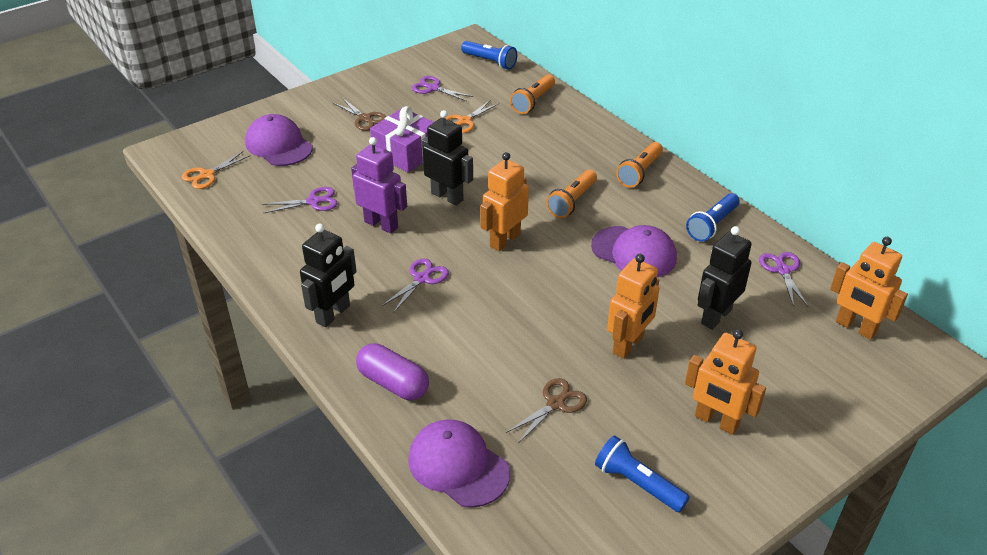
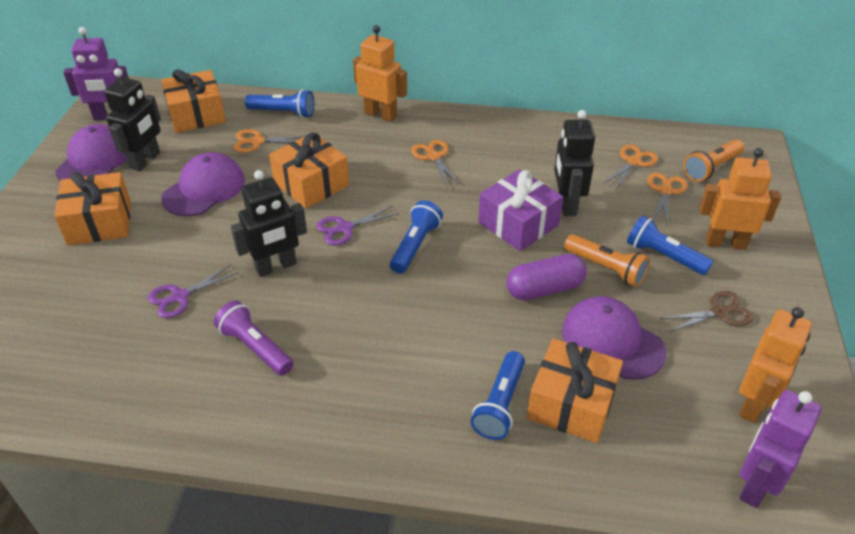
blue flashlight: 3 -> 4
brown scissors: 2 -> 1
orange flashlight: 3 -> 2
orange gift: 0 -> 4
orange robot: 4 -> 3
orange scissors: 2 -> 4
purple flashlight: 0 -> 1
purple robot: 1 -> 2
purple scissors: 4 -> 2

